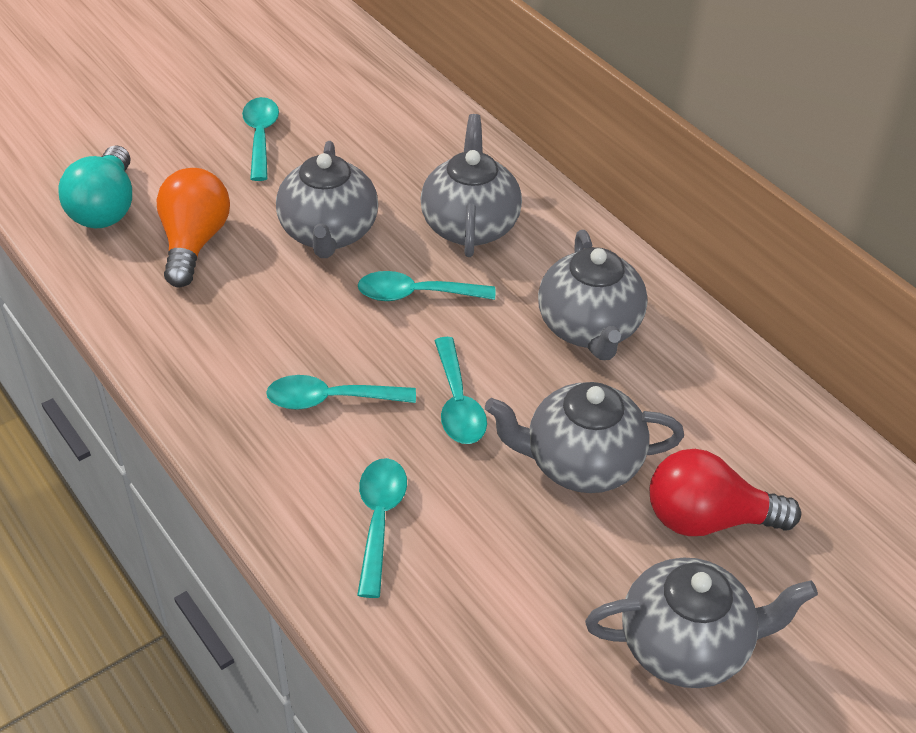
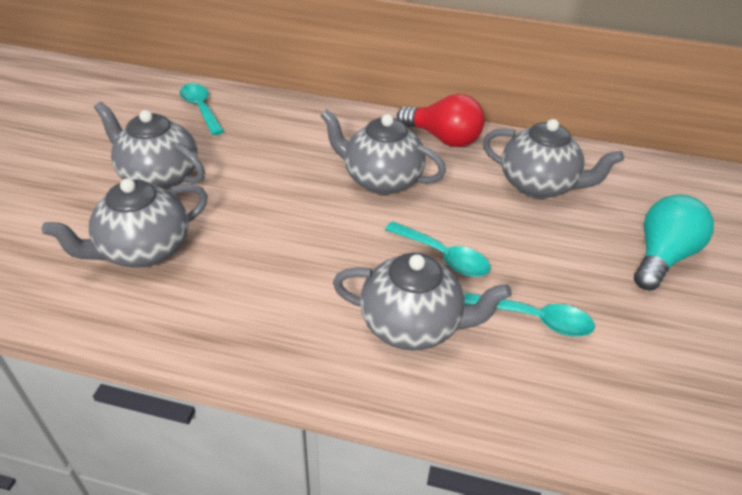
orange light bulb: 1 -> 0
turquoise spoon: 5 -> 3

